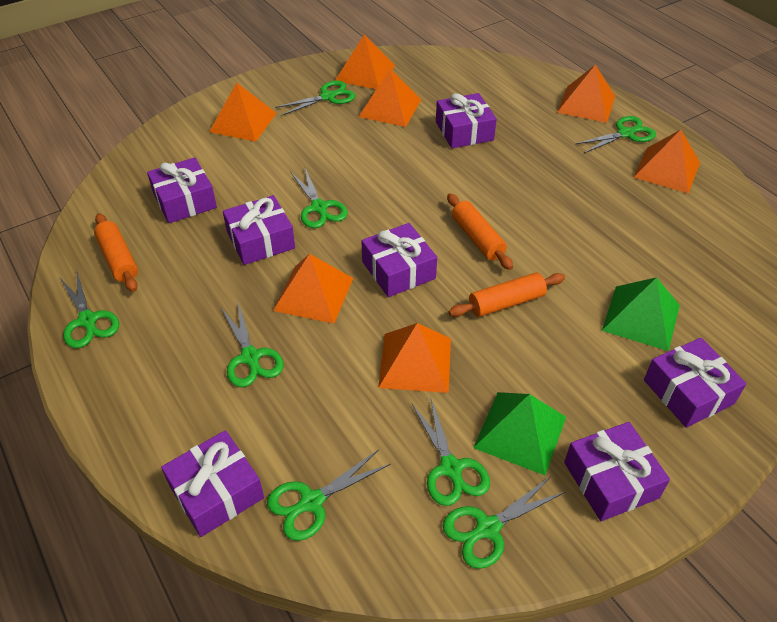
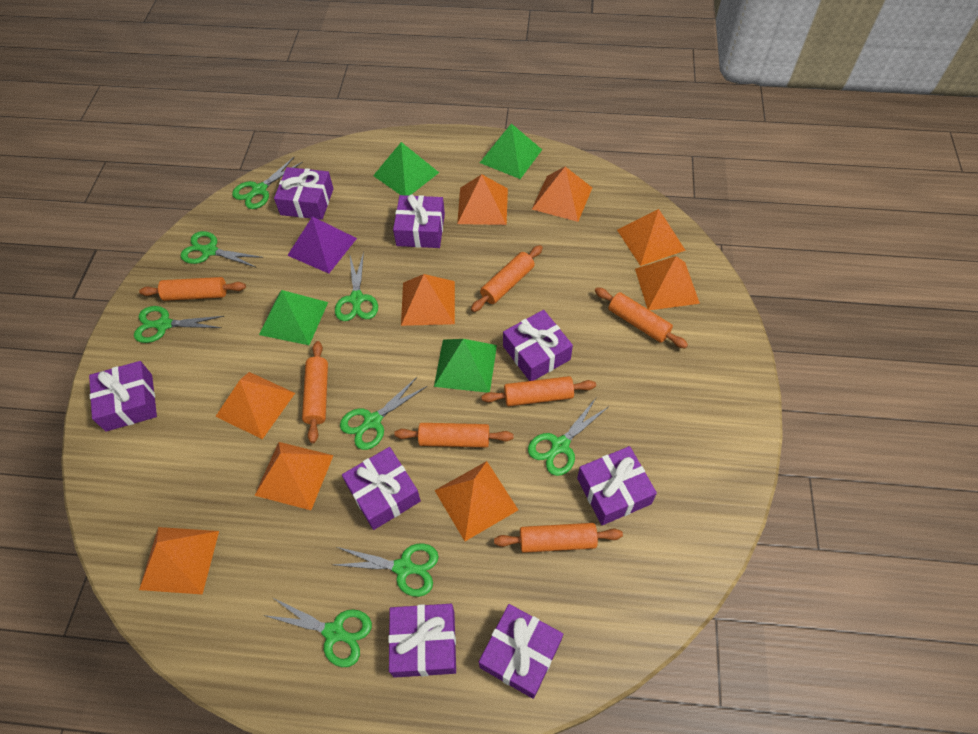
green pyramid: 2 -> 4
orange pyramid: 7 -> 9
orange rolling pin: 3 -> 7
purple gift: 7 -> 8
purple pyramid: 0 -> 1

